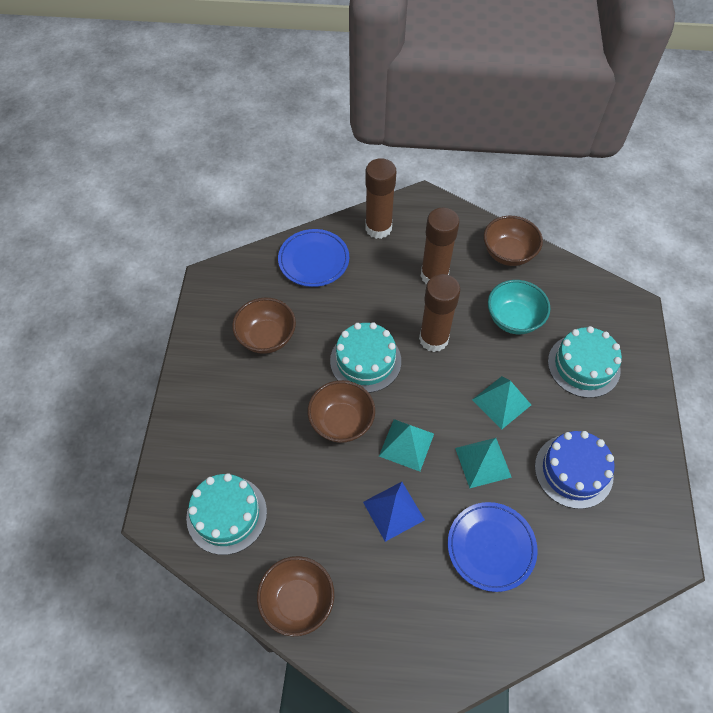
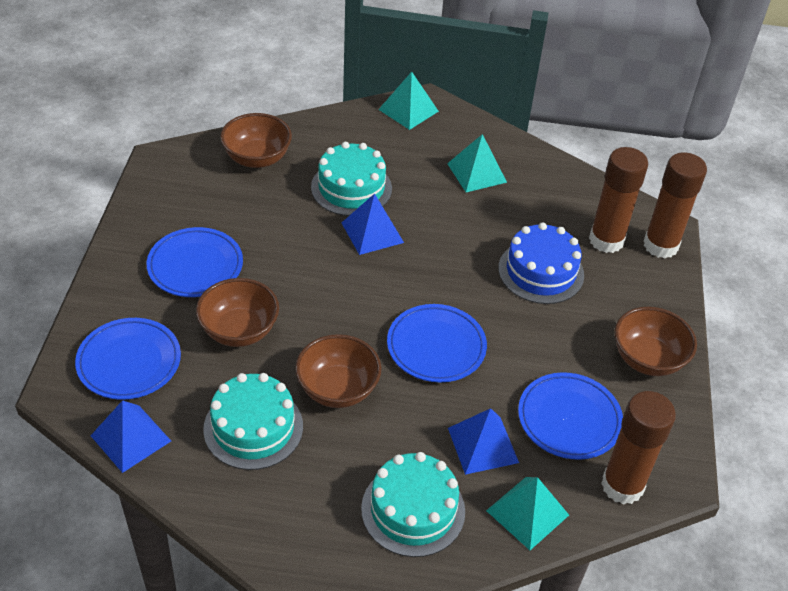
blue plate: 2 -> 4
blue pyramid: 1 -> 3
turquoise bowl: 1 -> 0

